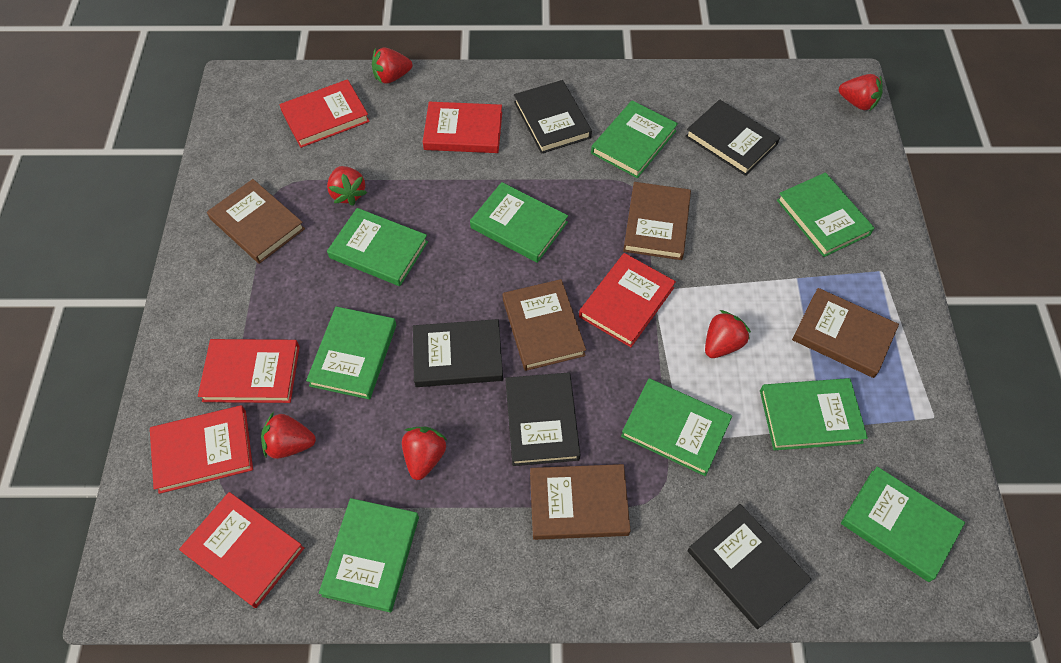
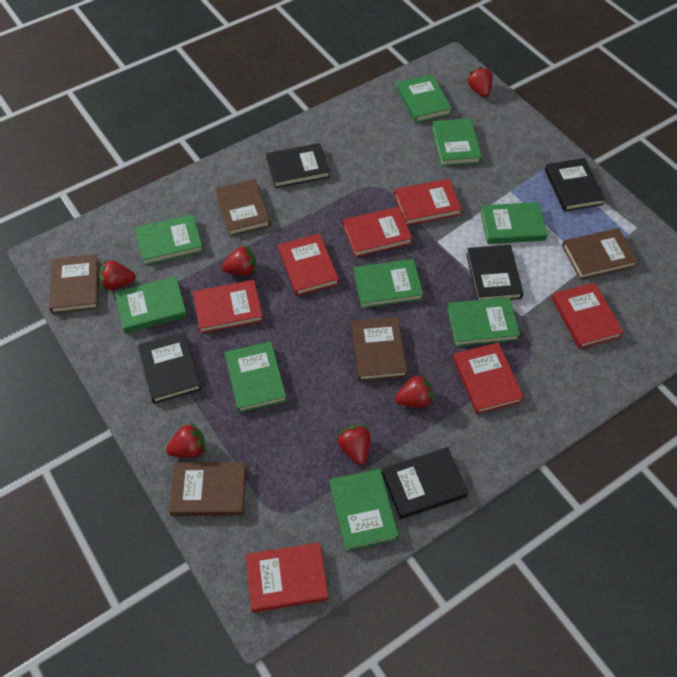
red book: 6 -> 7

